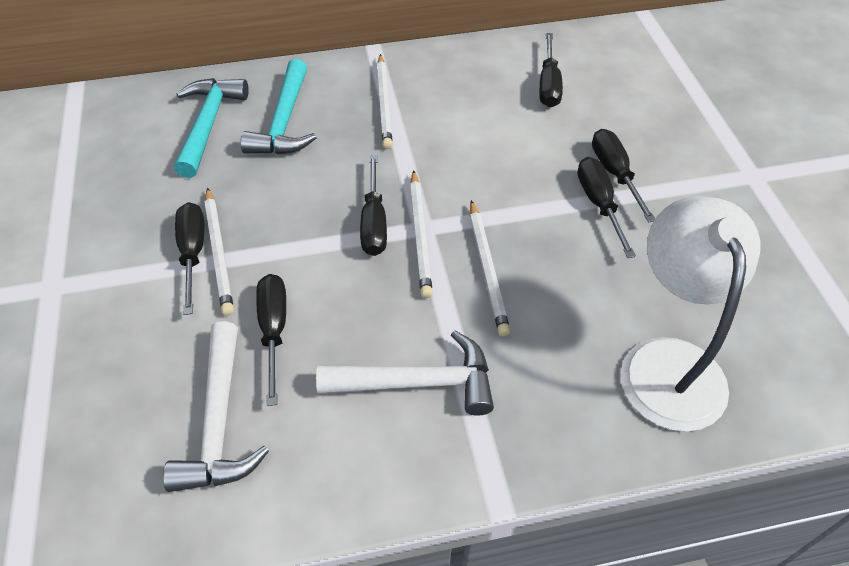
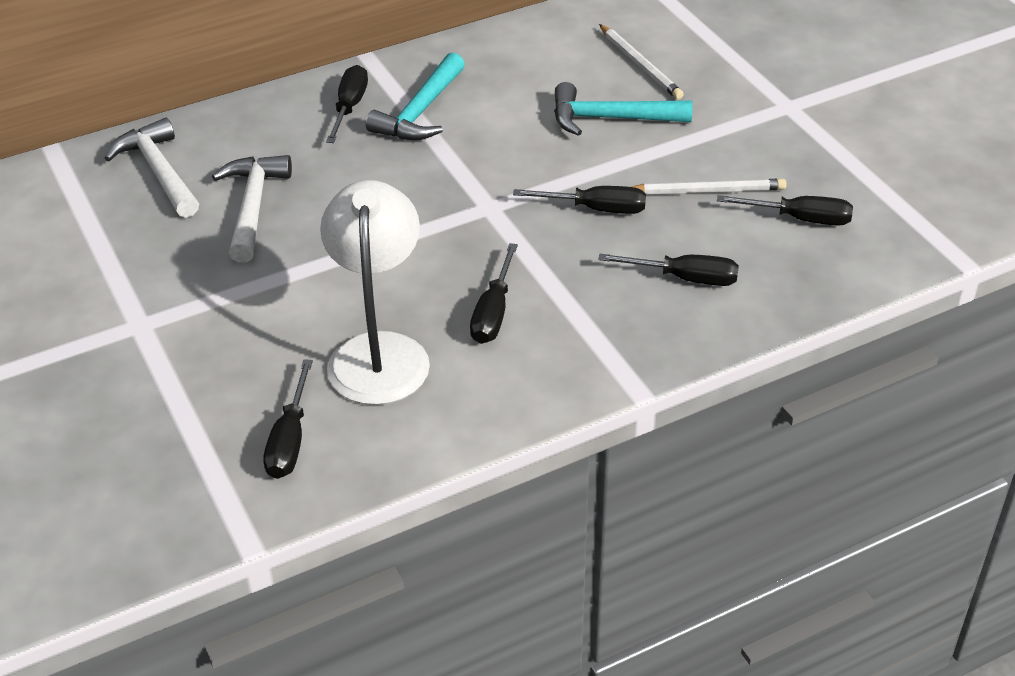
white pencil: 4 -> 2

